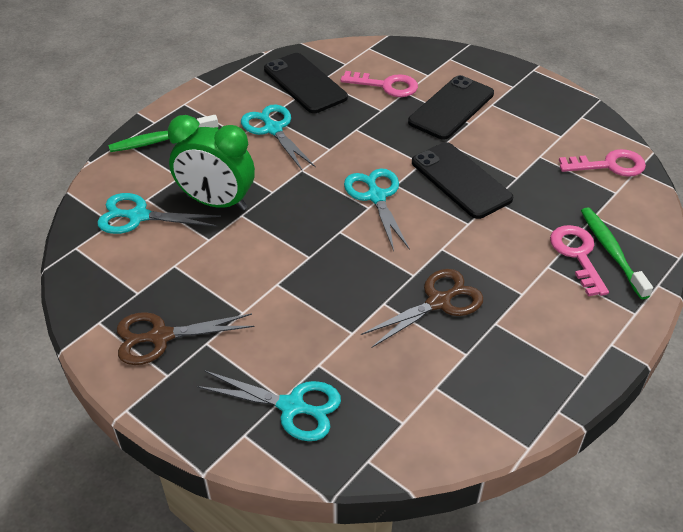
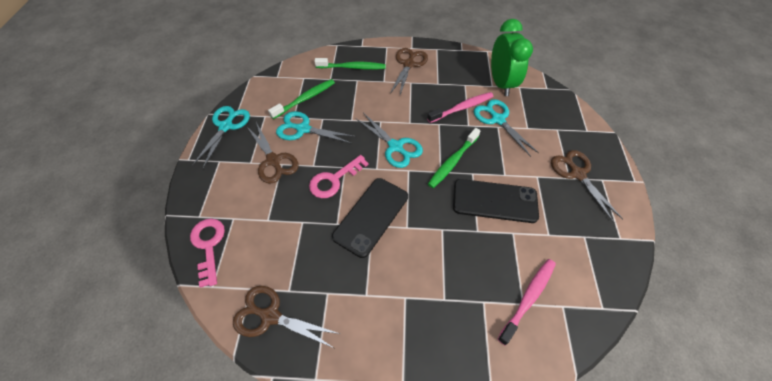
black phone: 3 -> 2
brown scissors: 2 -> 4
green toothbrush: 2 -> 3
pink key: 3 -> 2
pink toothbrush: 0 -> 2

